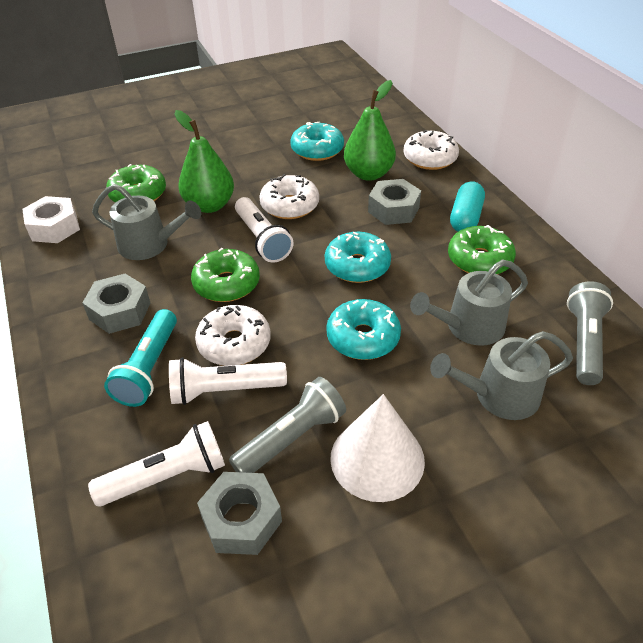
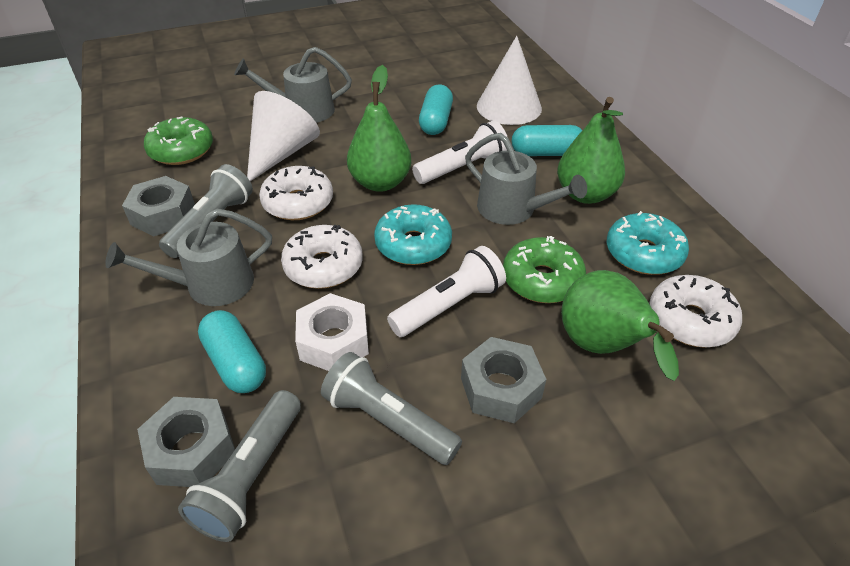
green donut: 3 -> 2
green pear: 2 -> 3
grey flashlight: 2 -> 3
turquoise capsule: 1 -> 3
turquoise donut: 3 -> 2
turquoise flashlight: 1 -> 0
white cone: 1 -> 2
white flashlight: 3 -> 2

